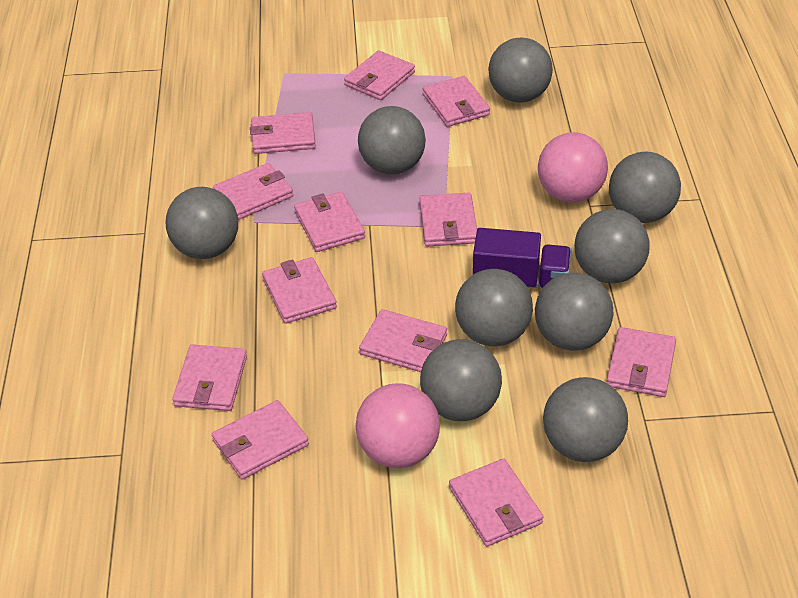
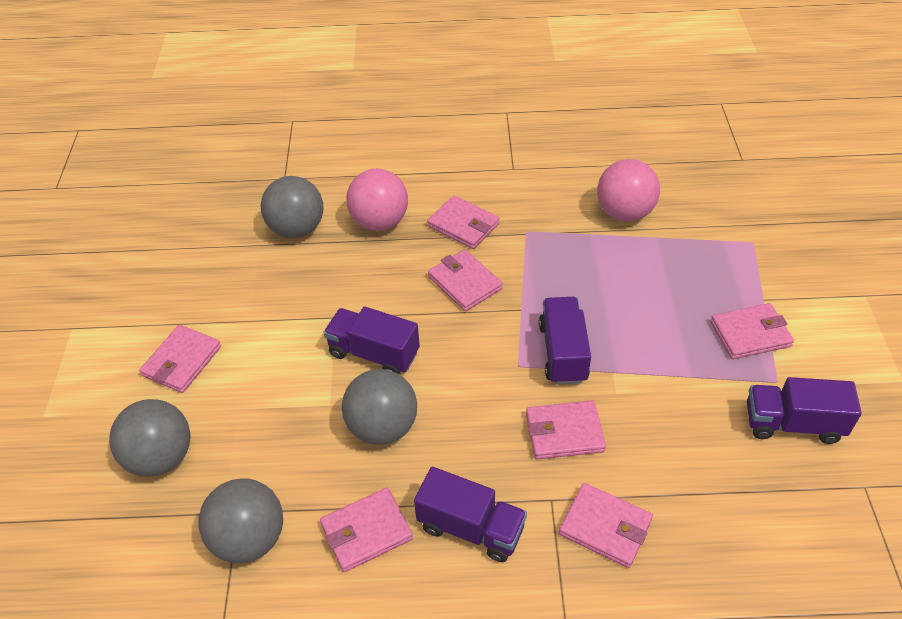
grey ball: 9 -> 4
pink wallet: 12 -> 7
purple truck: 1 -> 4

